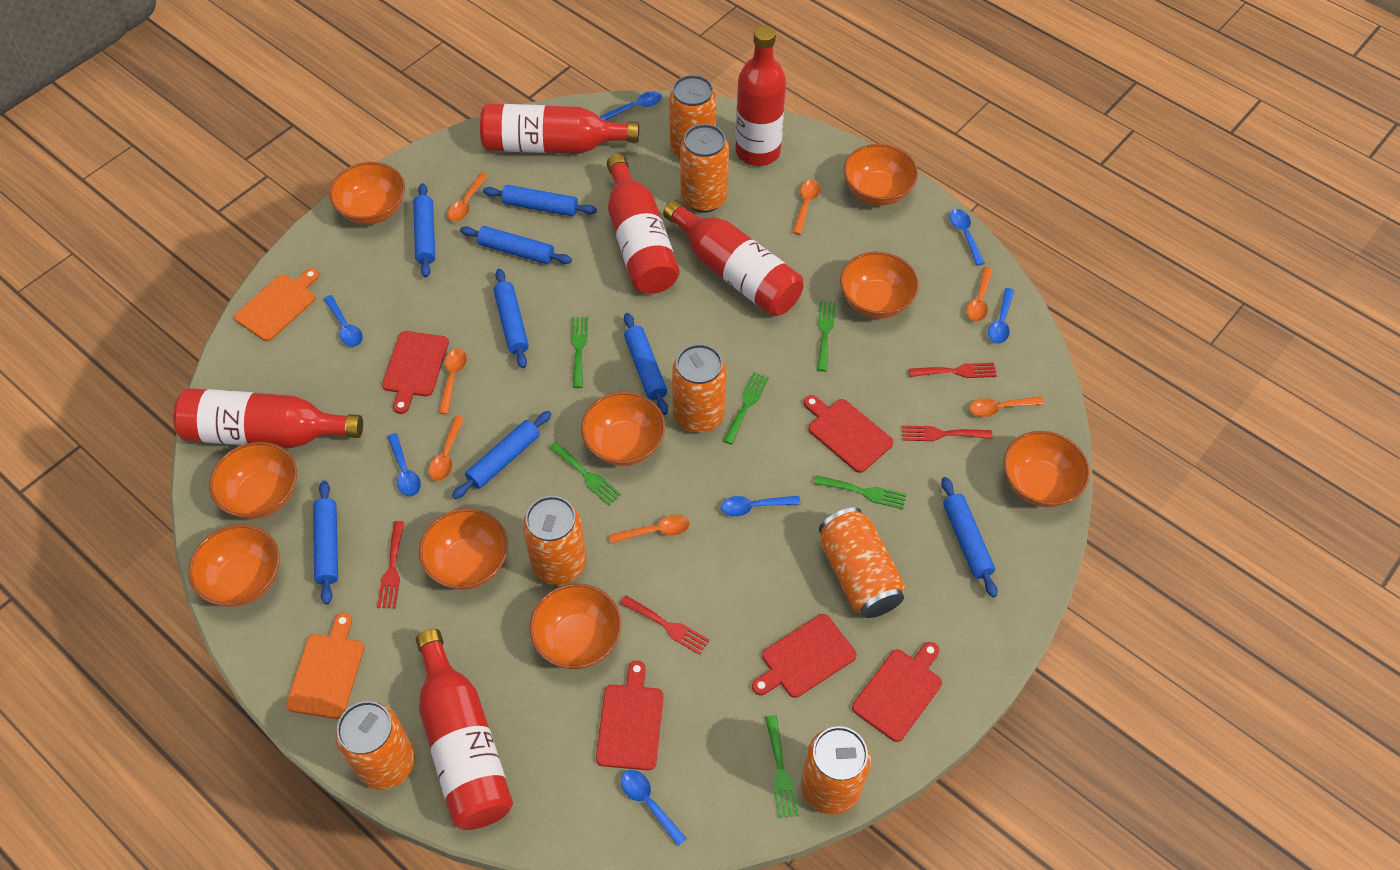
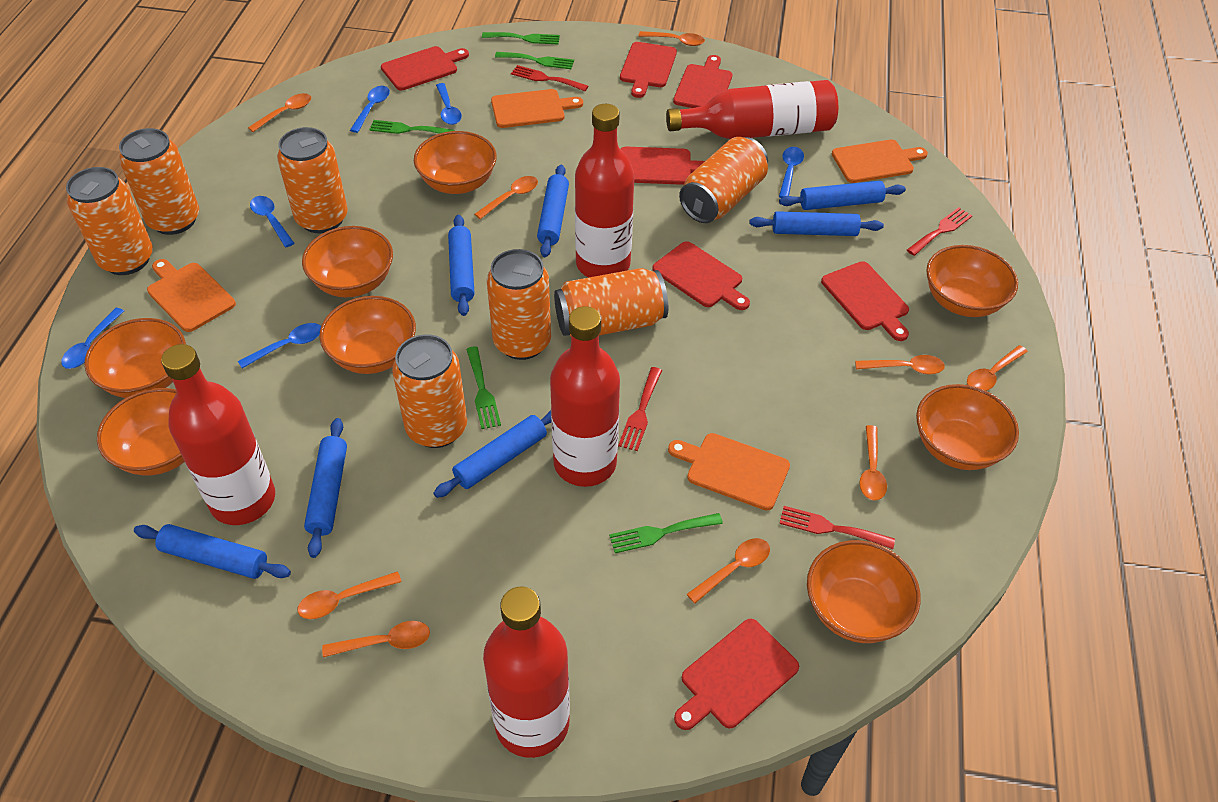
blue rolling pin: 8 -> 7
blue spoon: 7 -> 6
green fork: 6 -> 5
orange bowl: 9 -> 8
orange cutting board: 2 -> 4
orange spoon: 7 -> 9
red bottle: 6 -> 5
red cutting board: 5 -> 7

